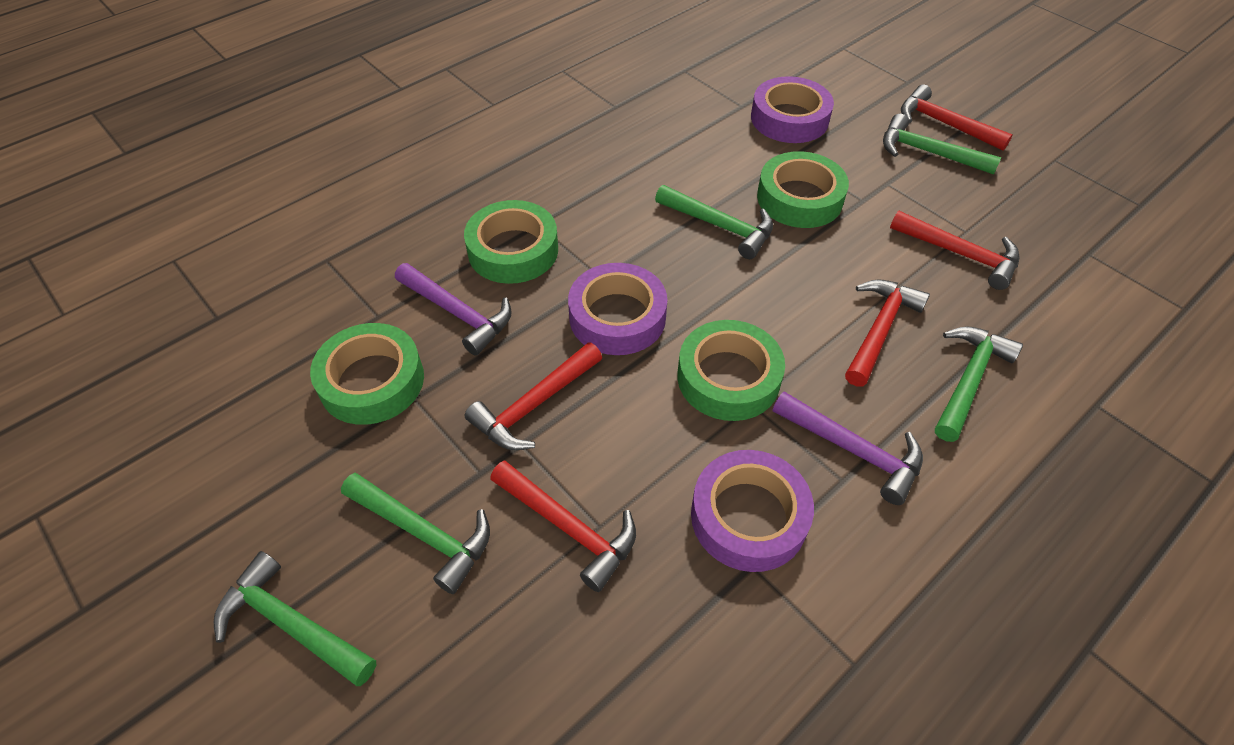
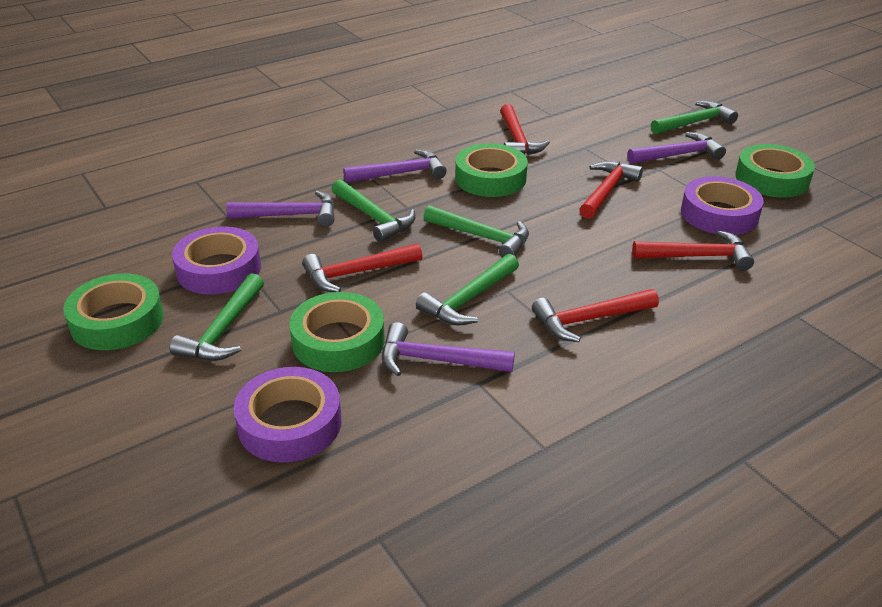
purple hammer: 2 -> 4

